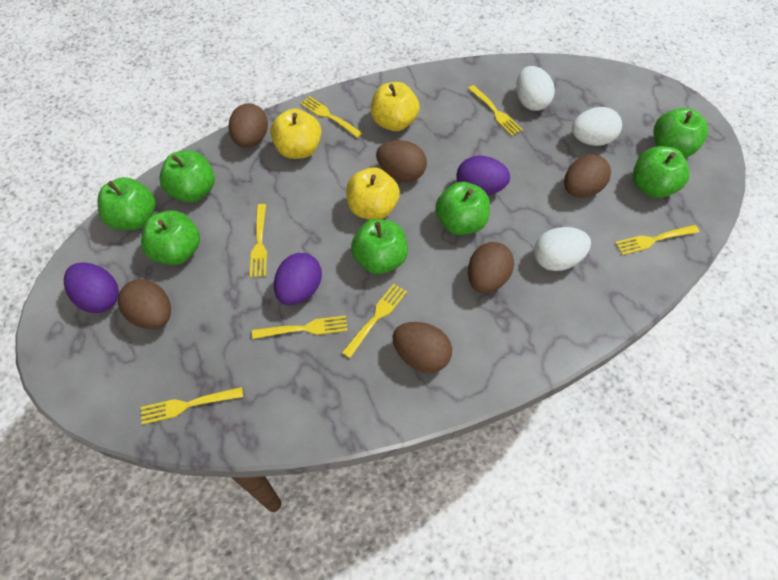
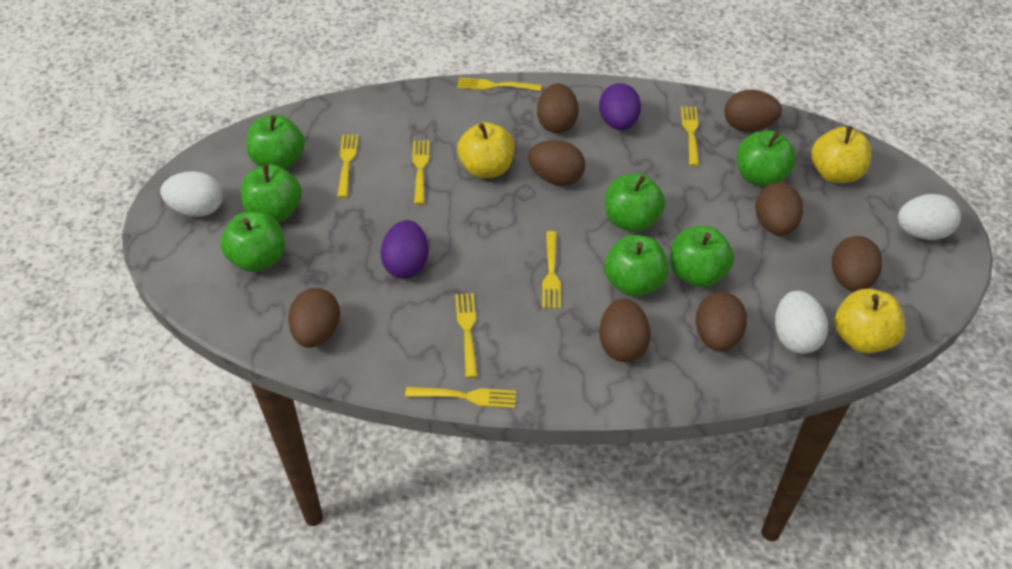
brown egg: 6 -> 8
purple egg: 3 -> 2

